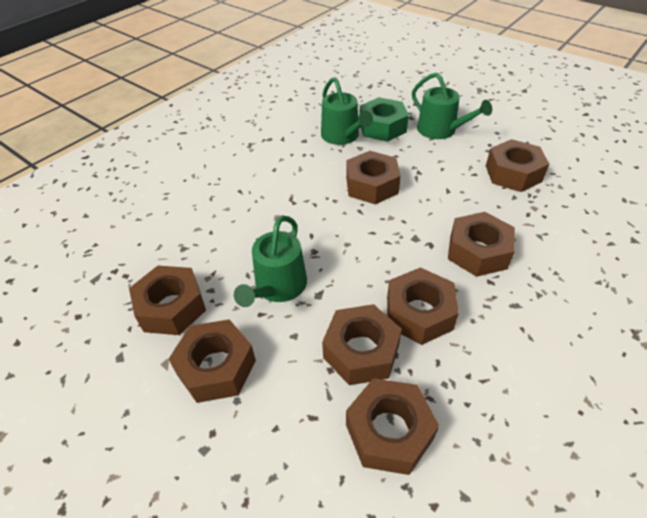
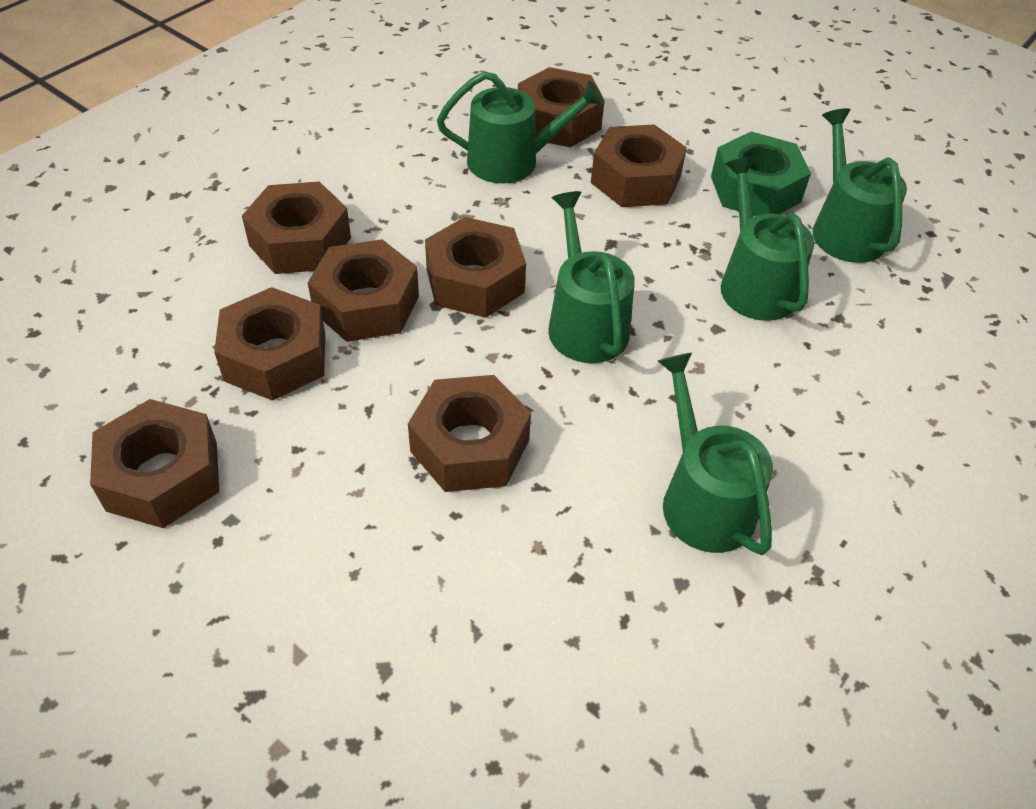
green watering can: 3 -> 5

